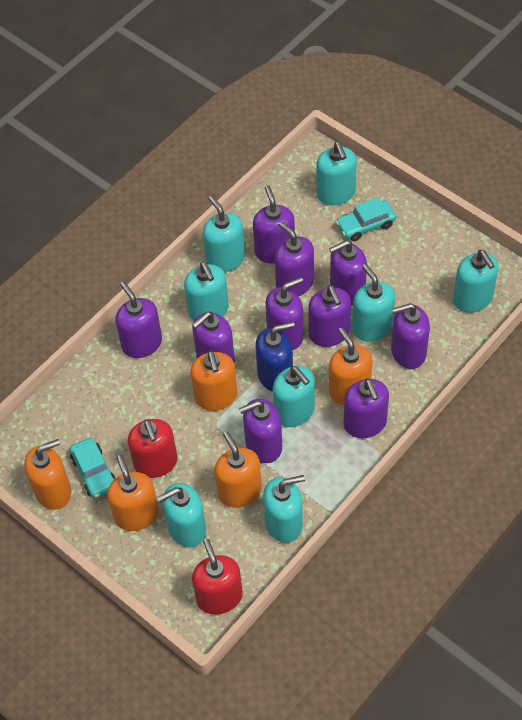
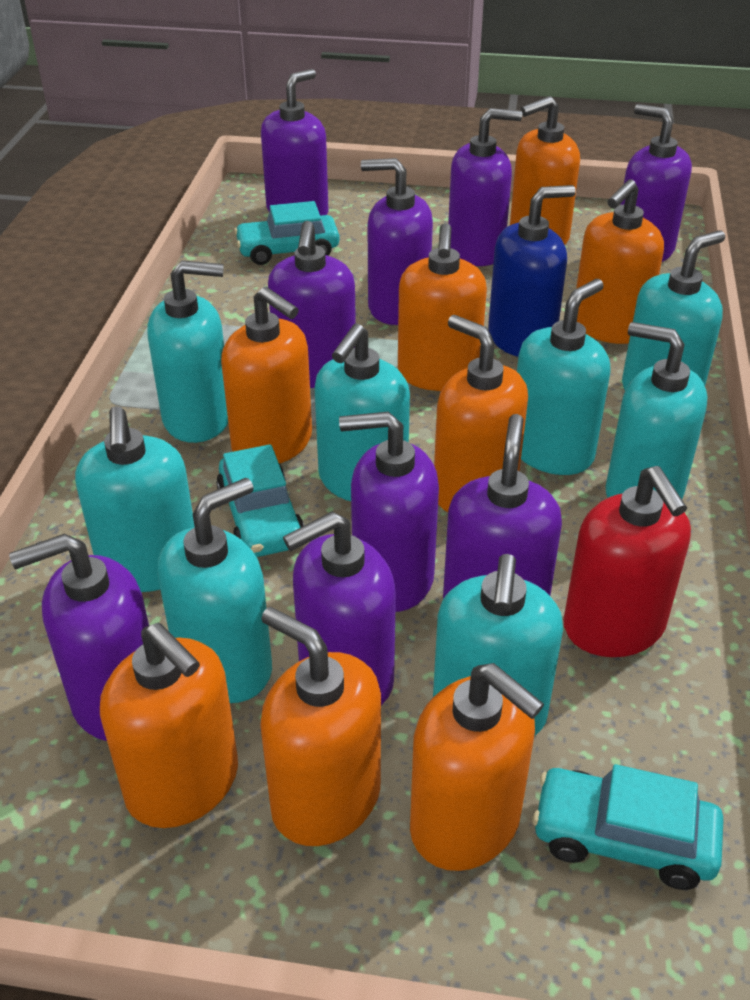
orange soap dispenser: 5 -> 8
purple soap dispenser: 10 -> 9
red soap dispenser: 2 -> 1
turquoise car: 2 -> 3

